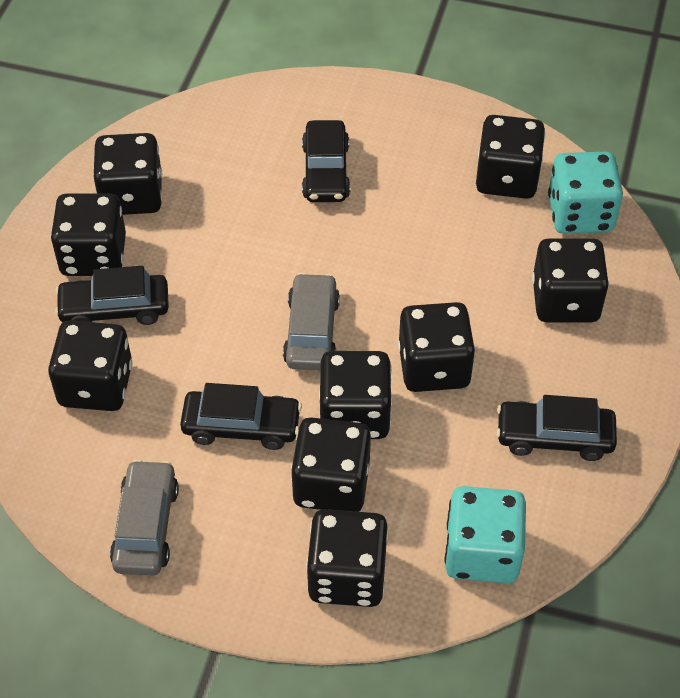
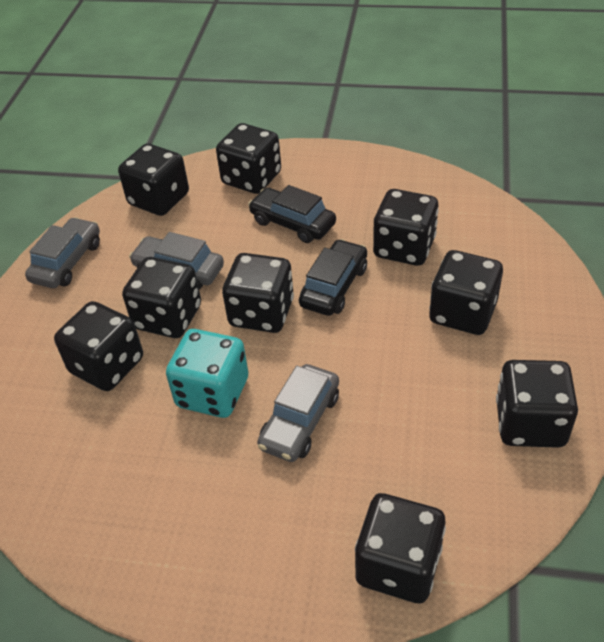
black car: 4 -> 2
grey car: 2 -> 3
turquoise dice: 2 -> 1

